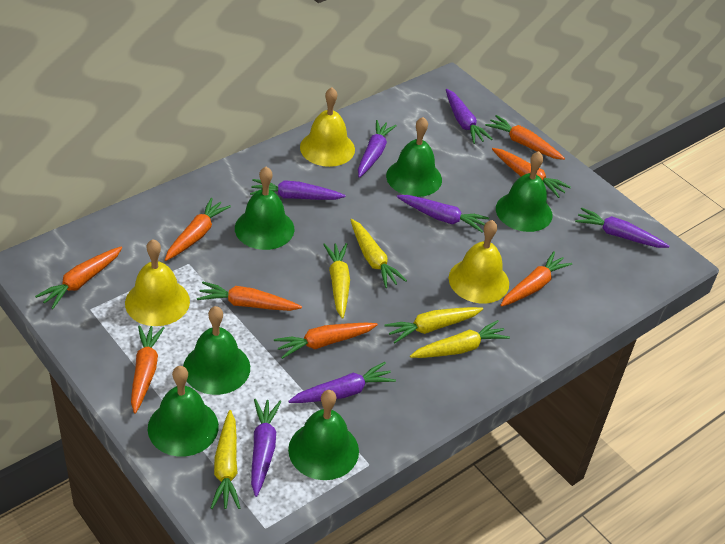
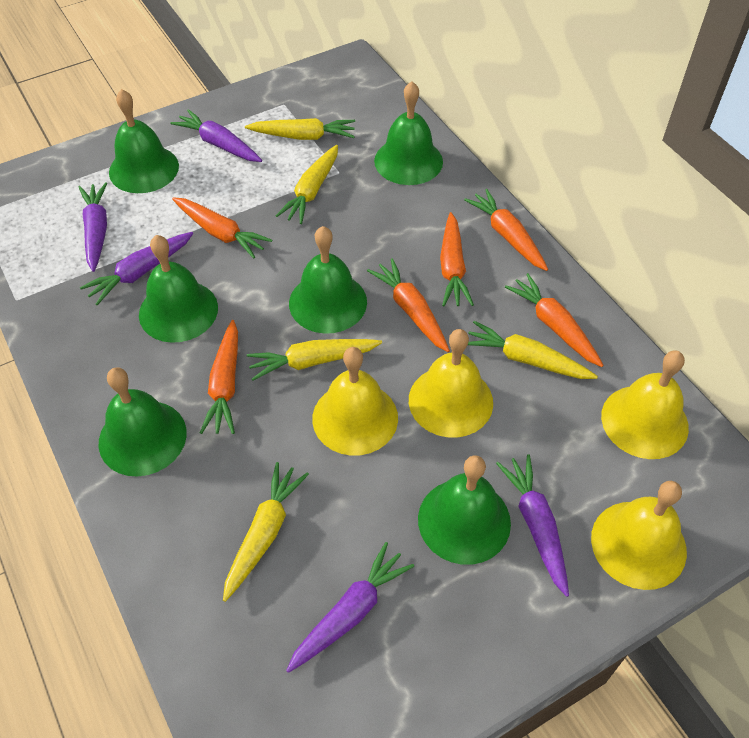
orange carrot: 8 -> 6
purple carrot: 7 -> 5
yellow bell: 3 -> 4

